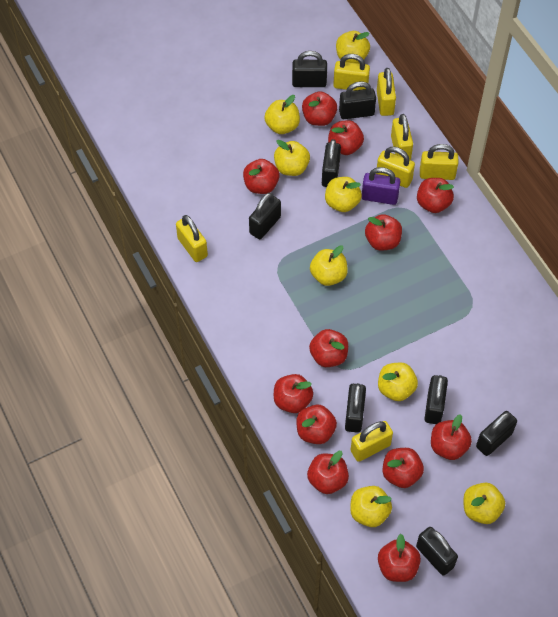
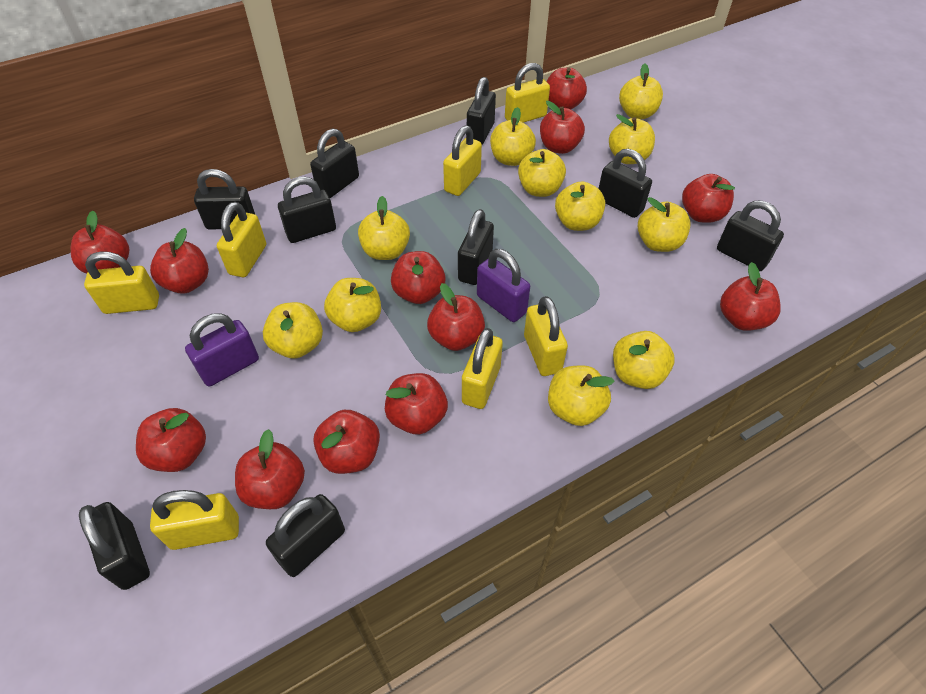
black padlock: 8 -> 9
purple padlock: 1 -> 2
yellow apple: 8 -> 11

